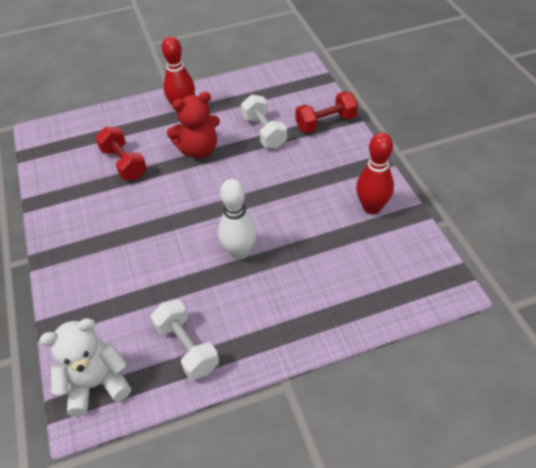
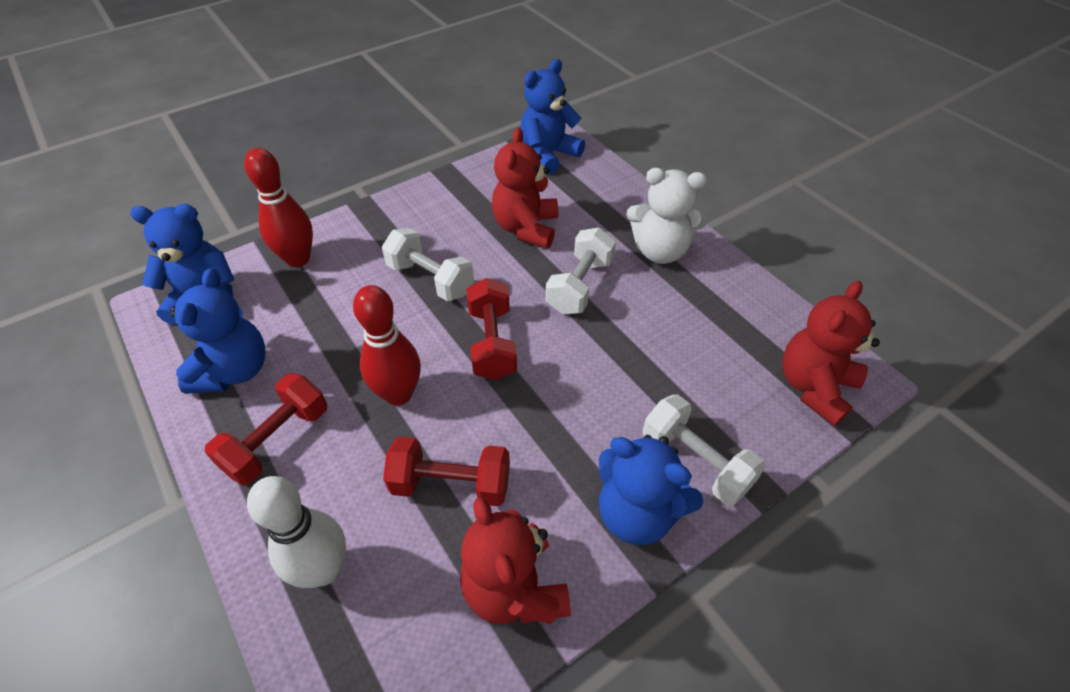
blue teddy bear: 0 -> 4
red dumbbell: 2 -> 3
red teddy bear: 1 -> 3
white dumbbell: 2 -> 3

